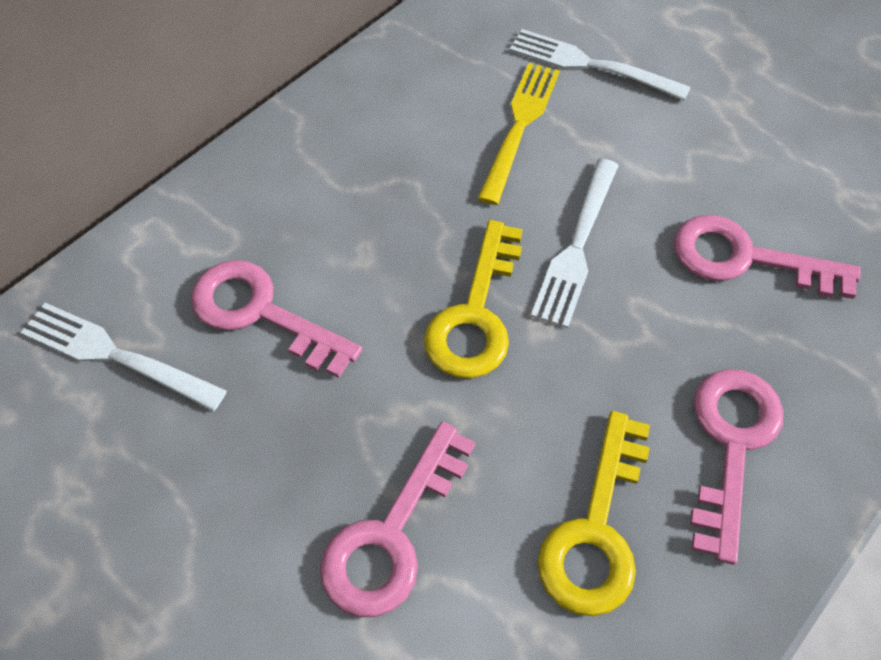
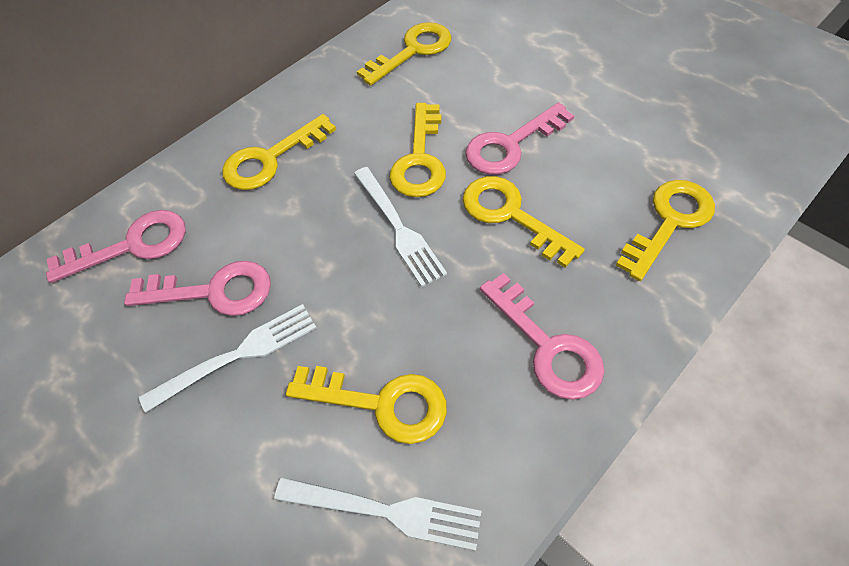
yellow fork: 1 -> 0
yellow key: 2 -> 6

